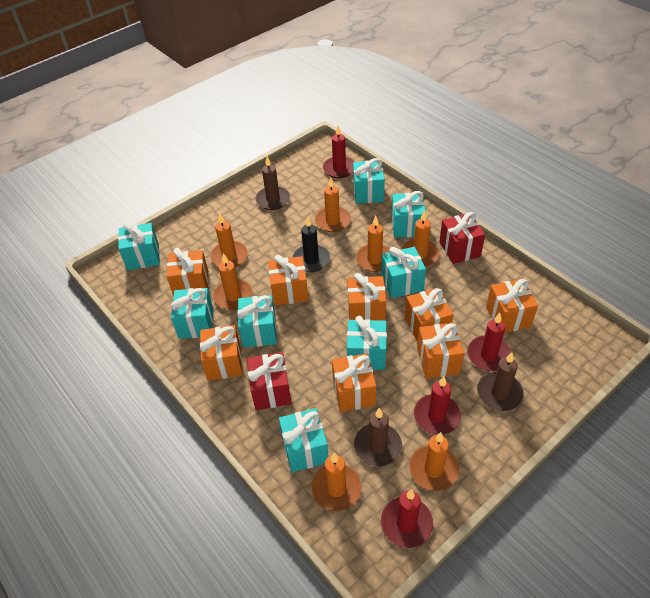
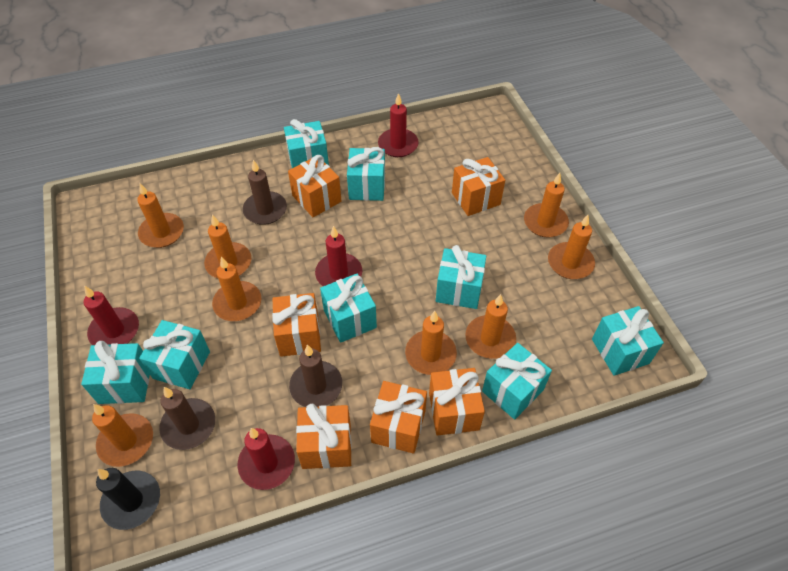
orange candle: 7 -> 8
orange gift: 8 -> 6
red gift: 2 -> 0

